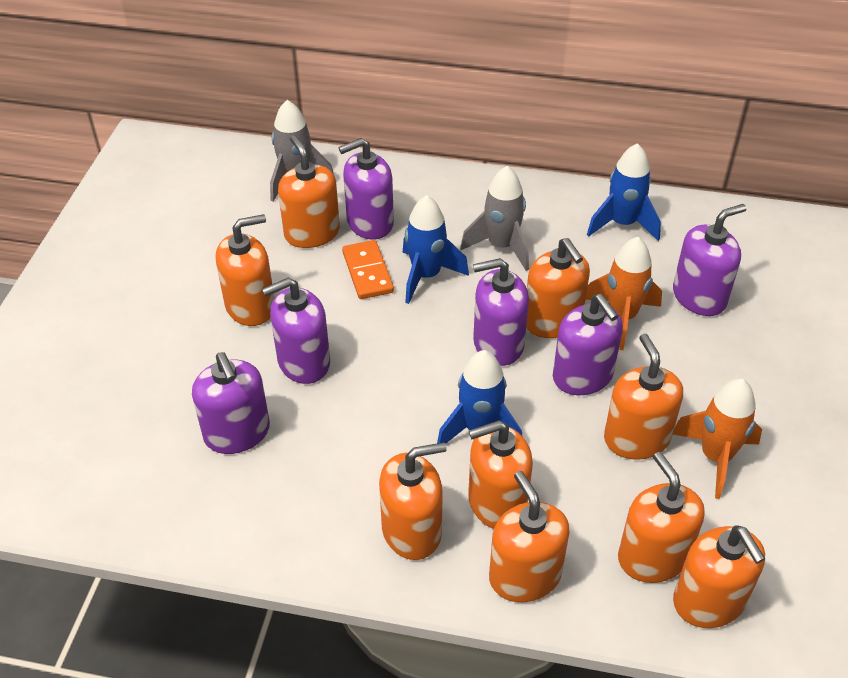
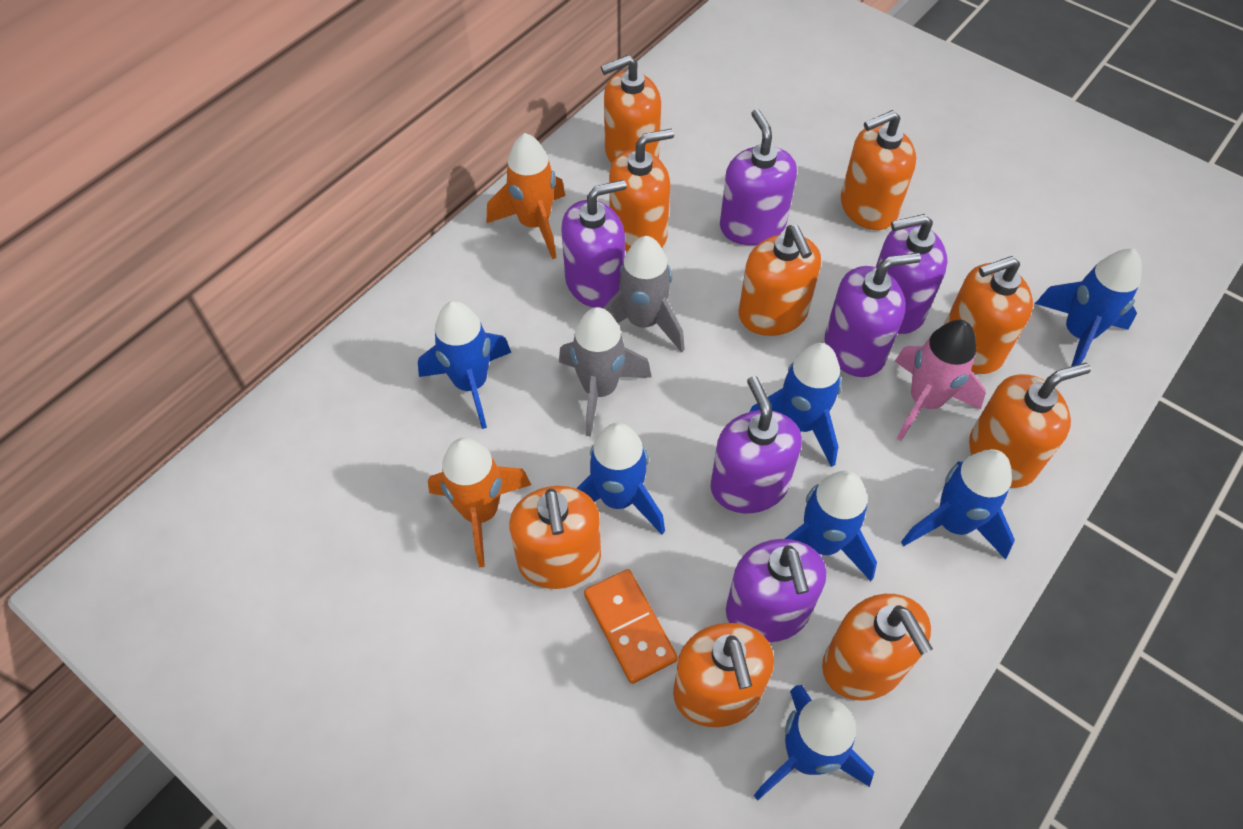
blue rocket: 3 -> 7
pink rocket: 0 -> 1

